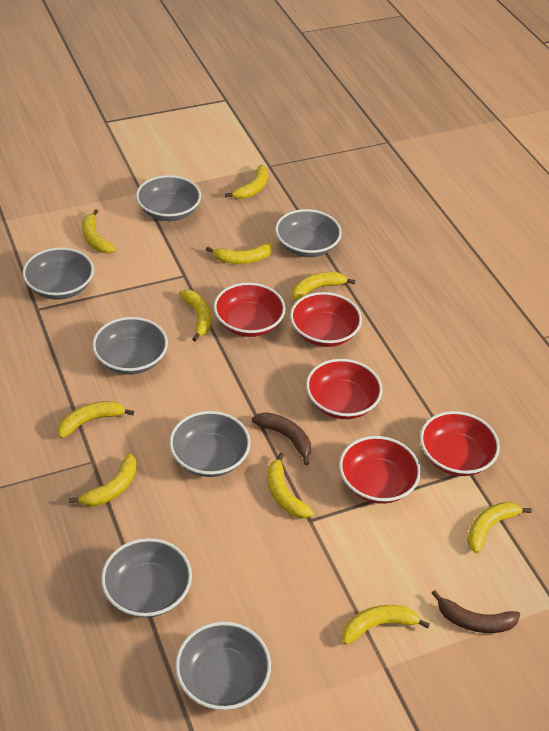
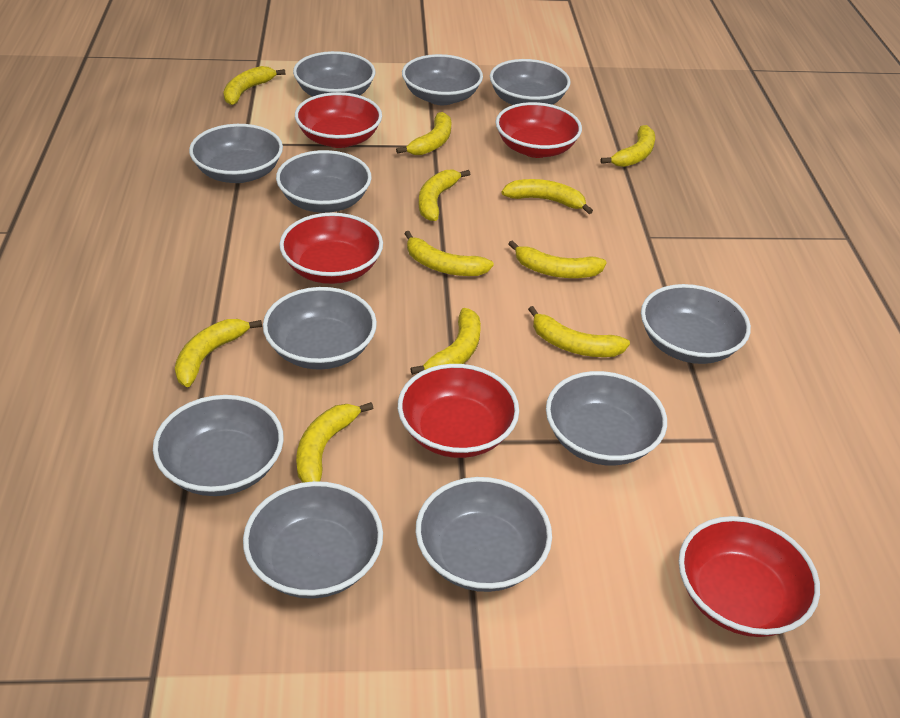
brown banana: 2 -> 0
grey bowl: 7 -> 11
yellow banana: 10 -> 11

